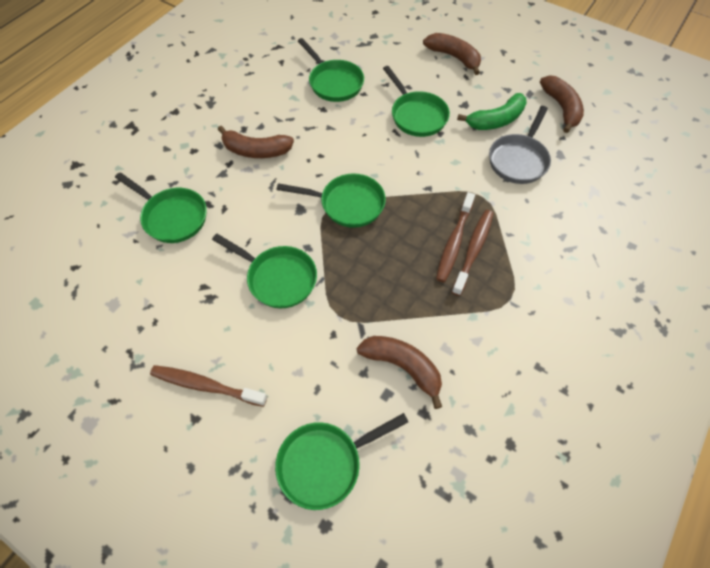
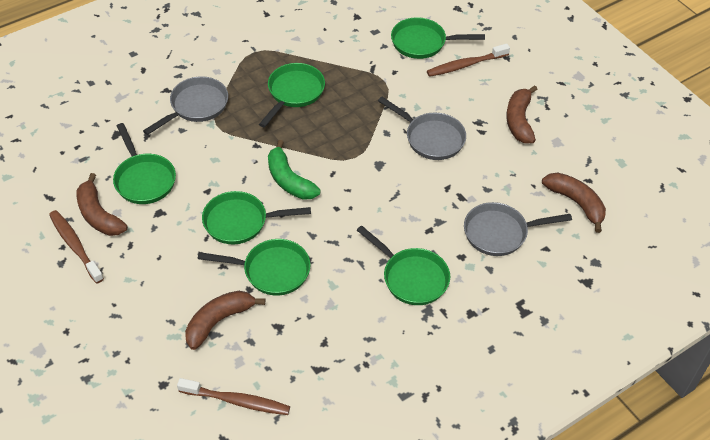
grey pan: 1 -> 3

